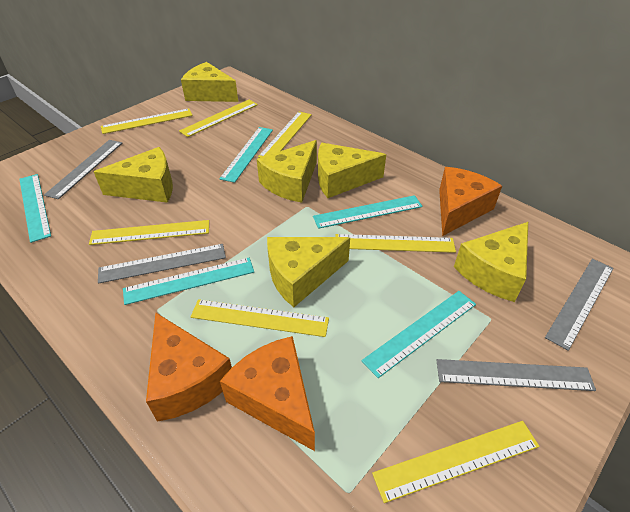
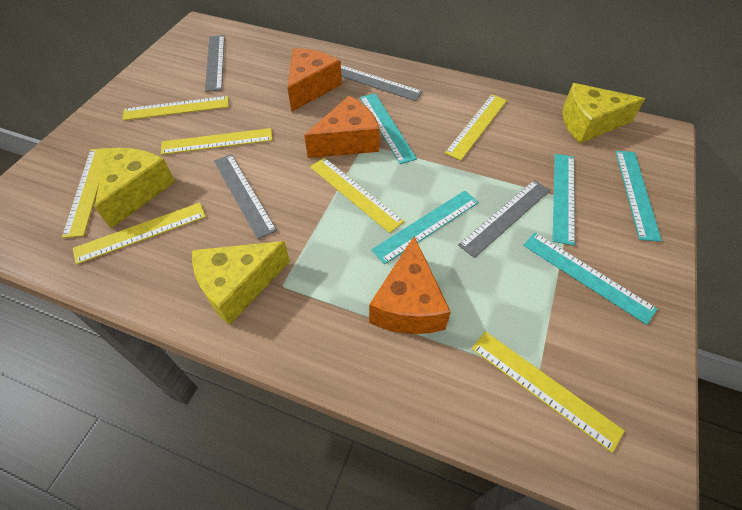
yellow cheese: 6 -> 3

